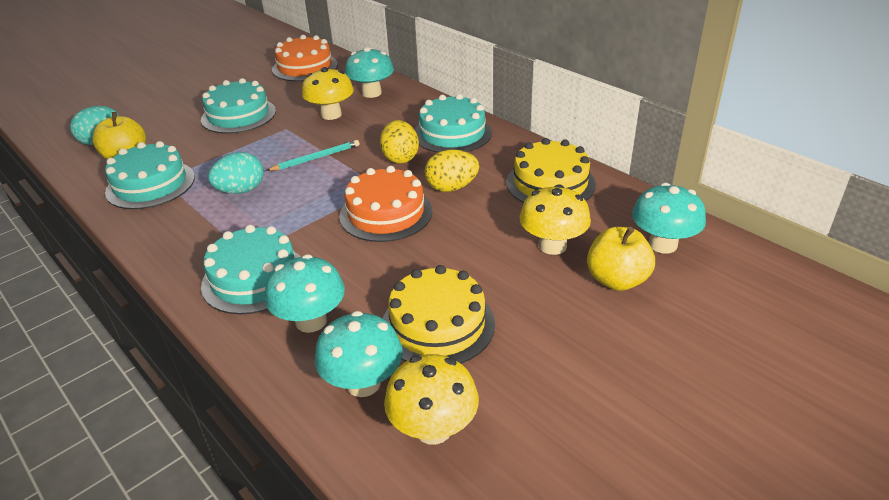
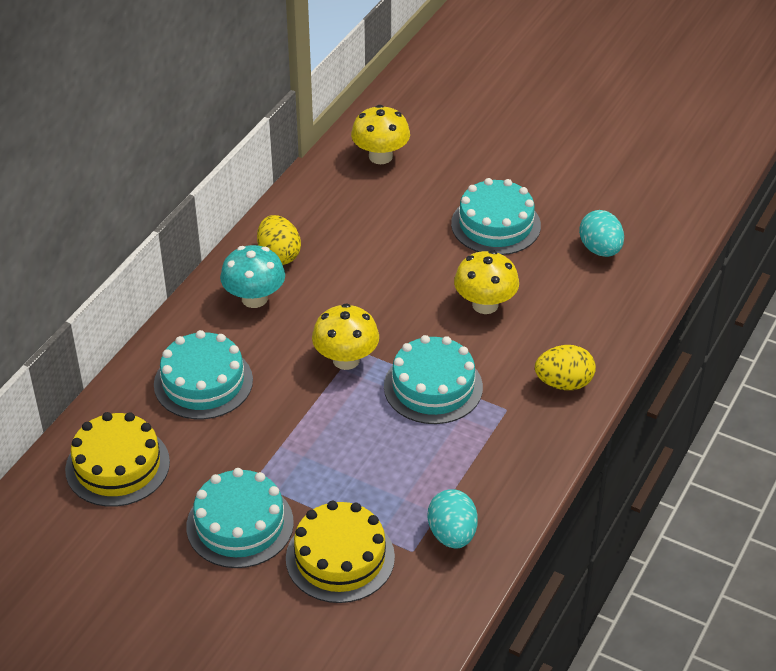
orange cake: 2 -> 0
turquoise mushroom: 4 -> 1
turquoise pencil: 1 -> 0
yellow apple: 2 -> 0

